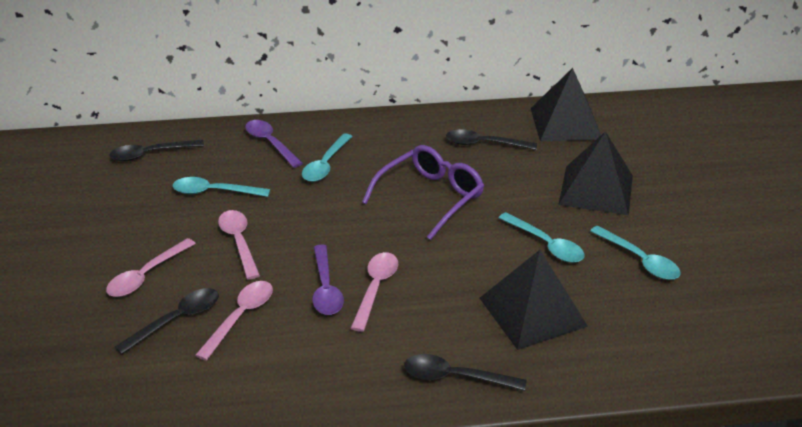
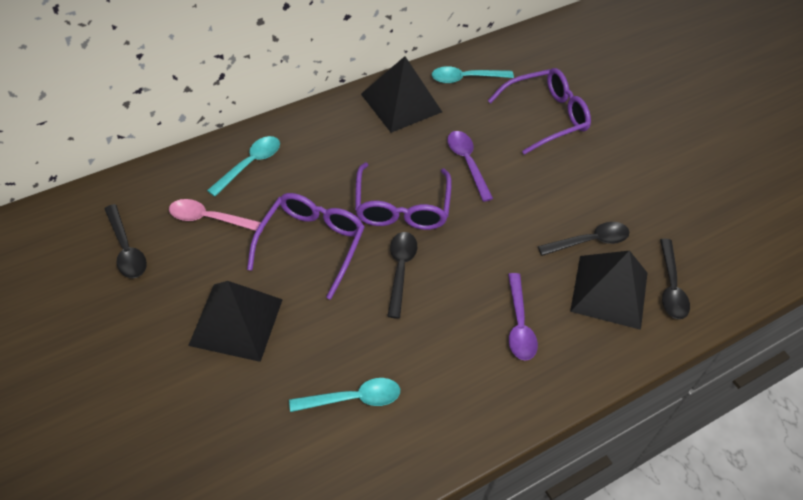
pink spoon: 4 -> 1
purple glasses: 1 -> 3
turquoise spoon: 4 -> 3

